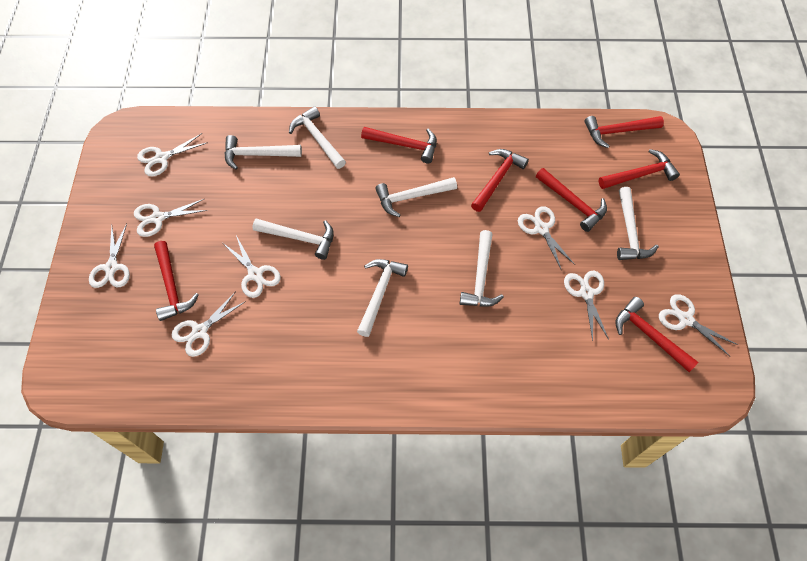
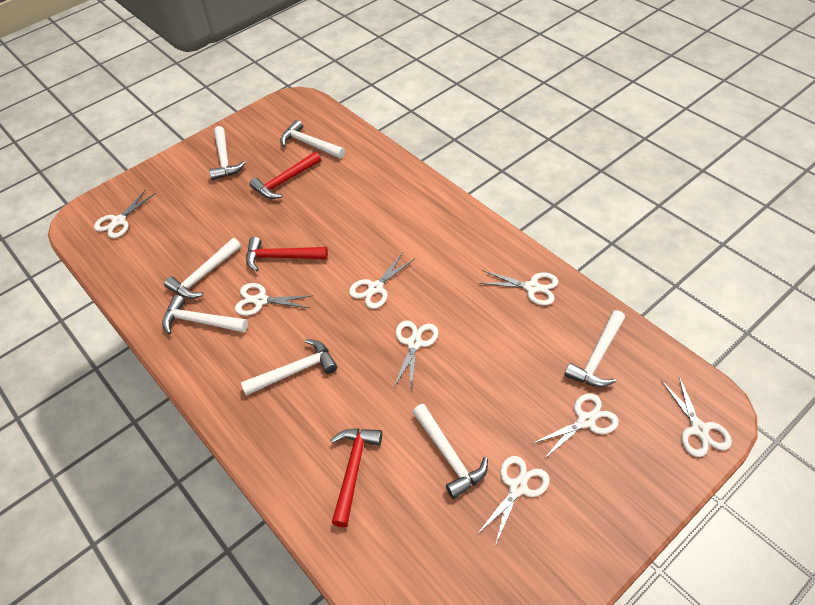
red hammer: 7 -> 3

